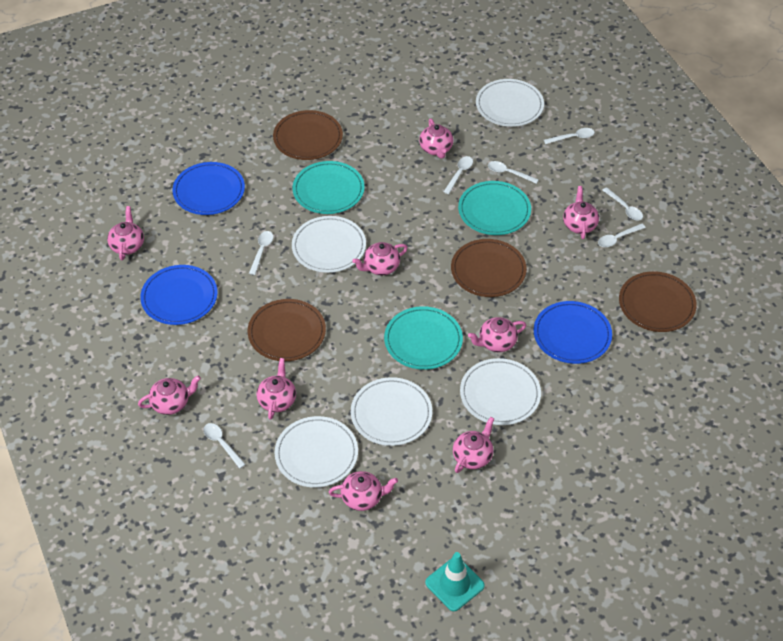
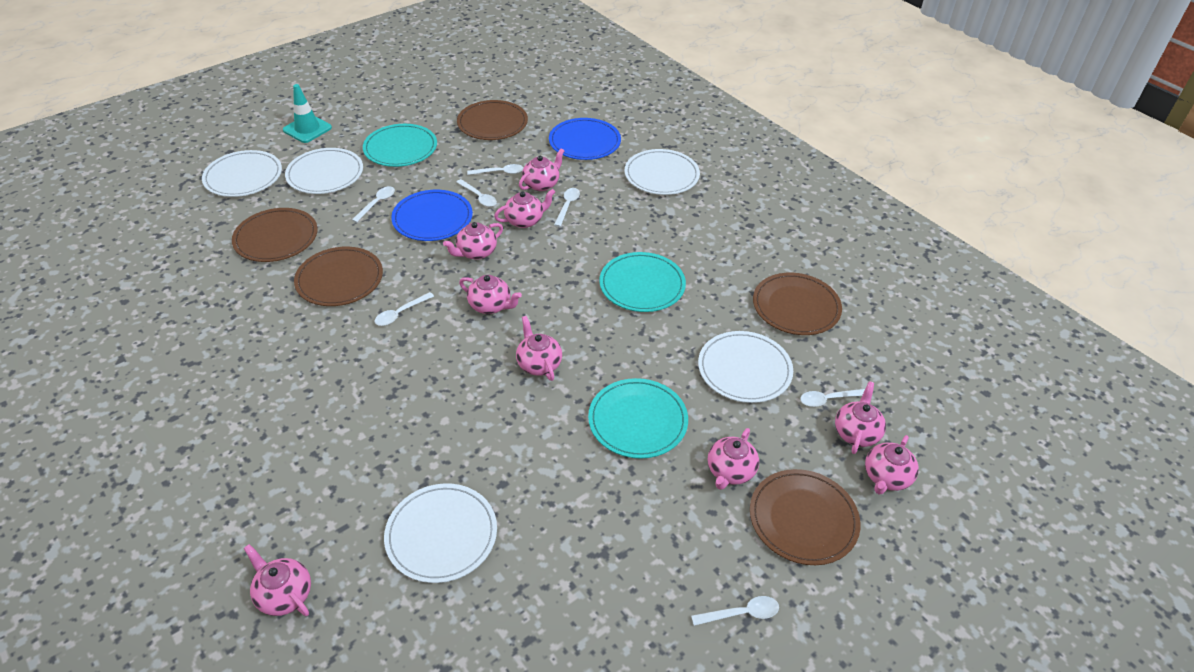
blue plate: 3 -> 2
brown plate: 4 -> 5

